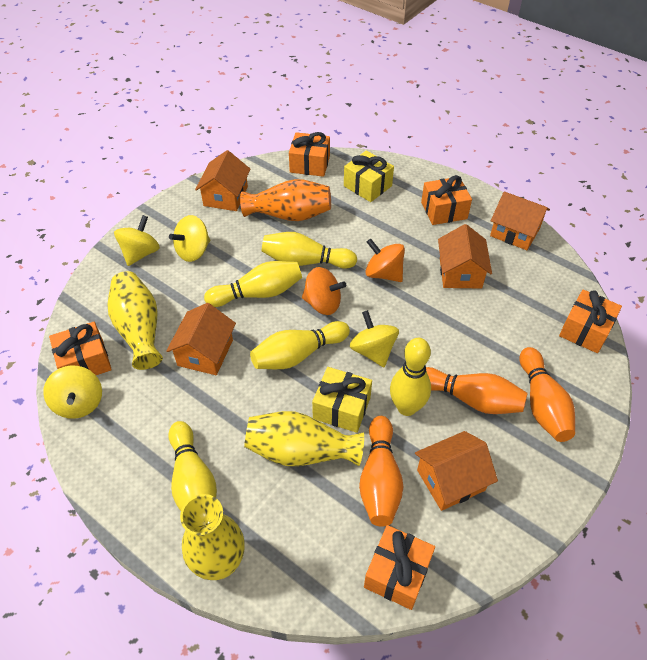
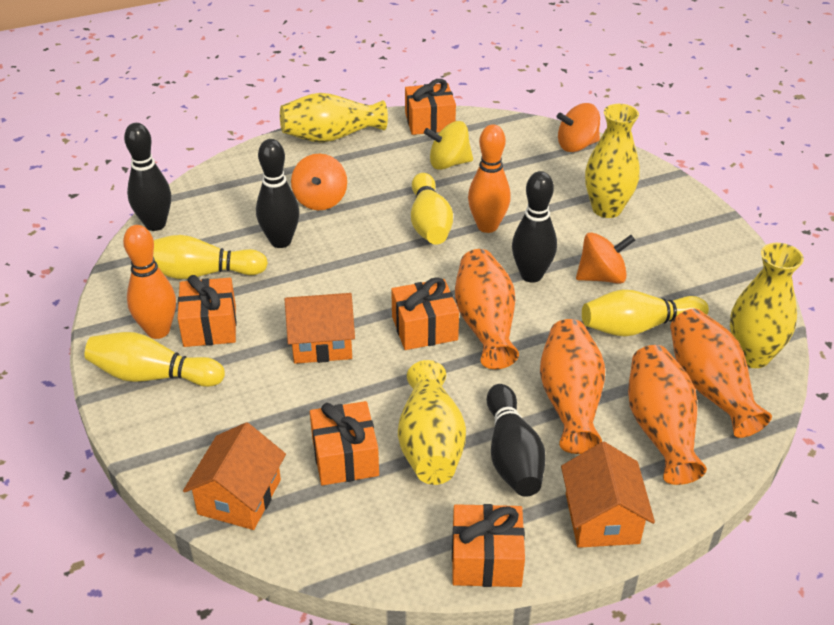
black bowling pin: 0 -> 4
orange bowling pin: 3 -> 2
orange house: 5 -> 3
orange spinning top: 2 -> 3
orange vase: 1 -> 4
yellow bowling pin: 5 -> 4
yellow gift: 2 -> 0
yellow spinning top: 4 -> 1
yellow vase: 3 -> 4

